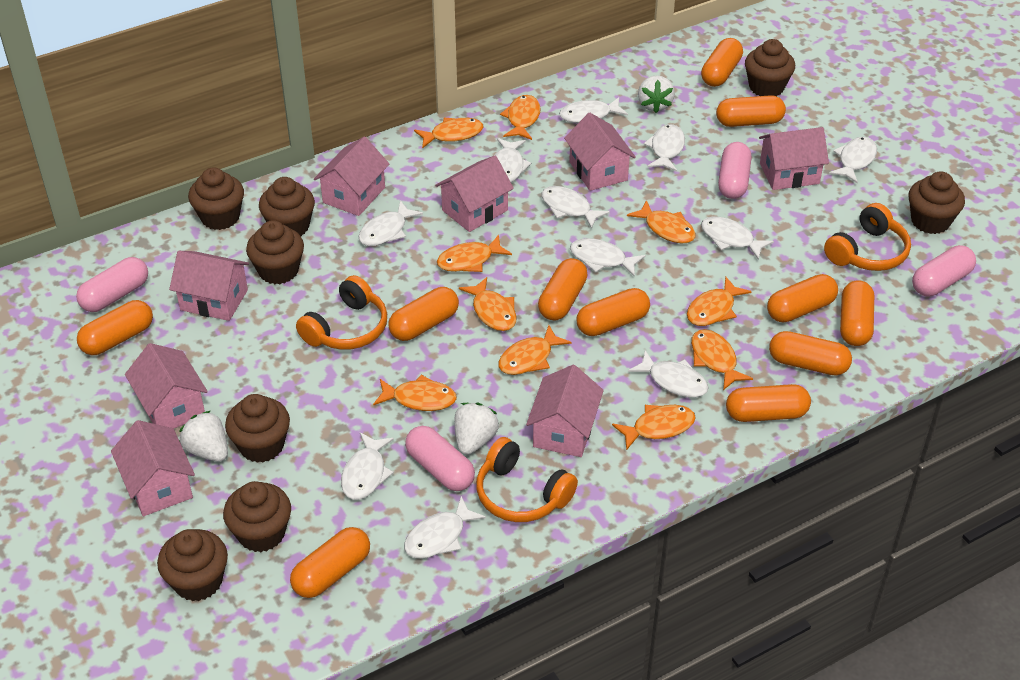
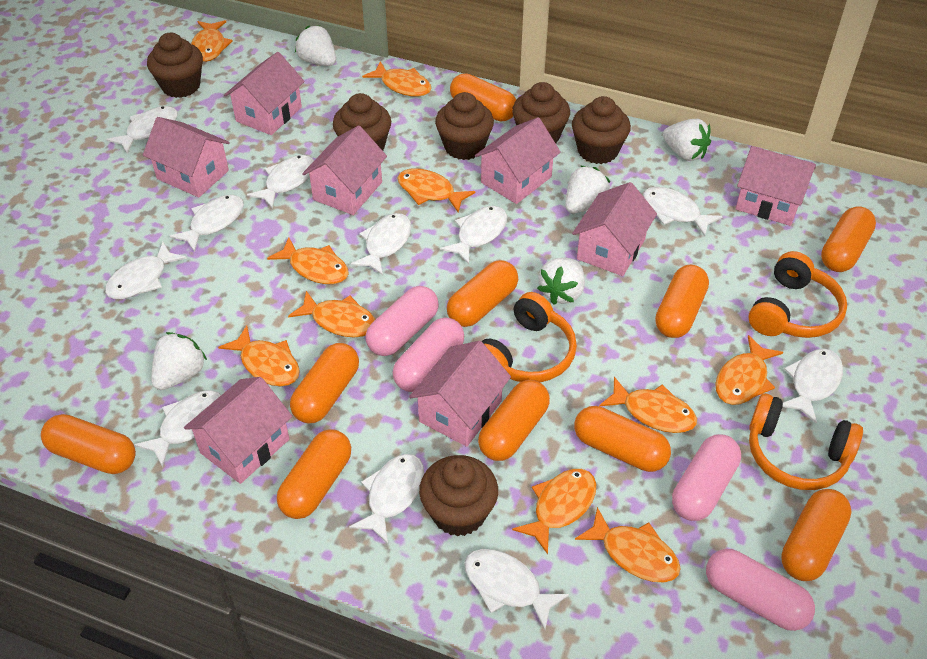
brown cupcake: 8 -> 6
orange capsule: 11 -> 10
white strawberry: 3 -> 5

